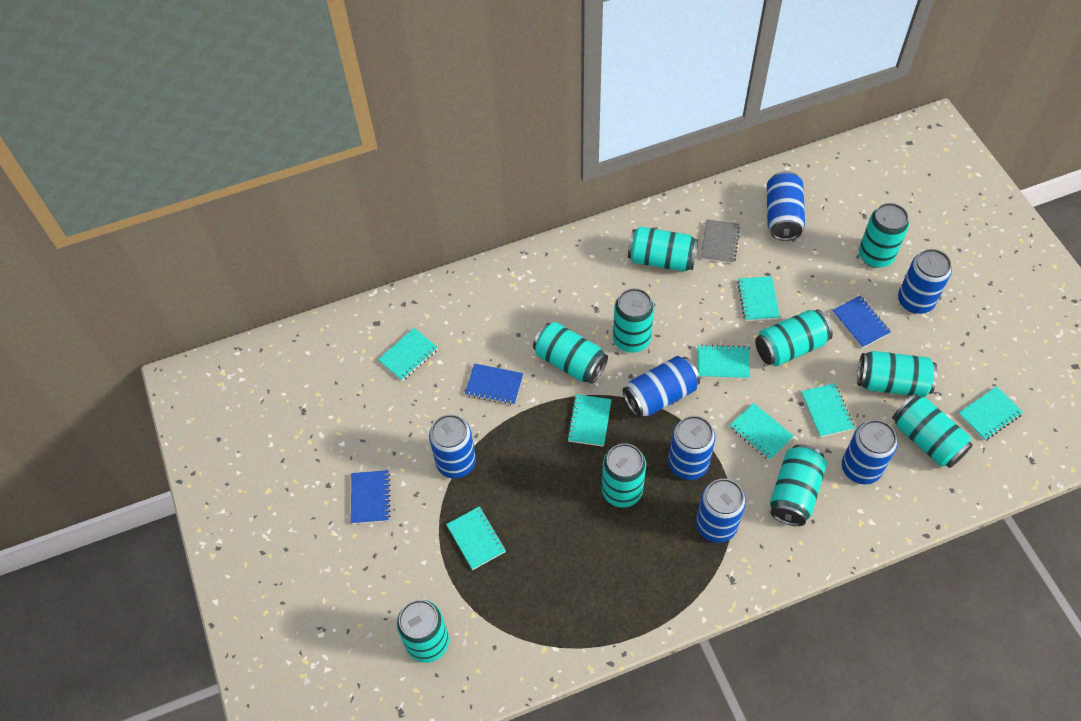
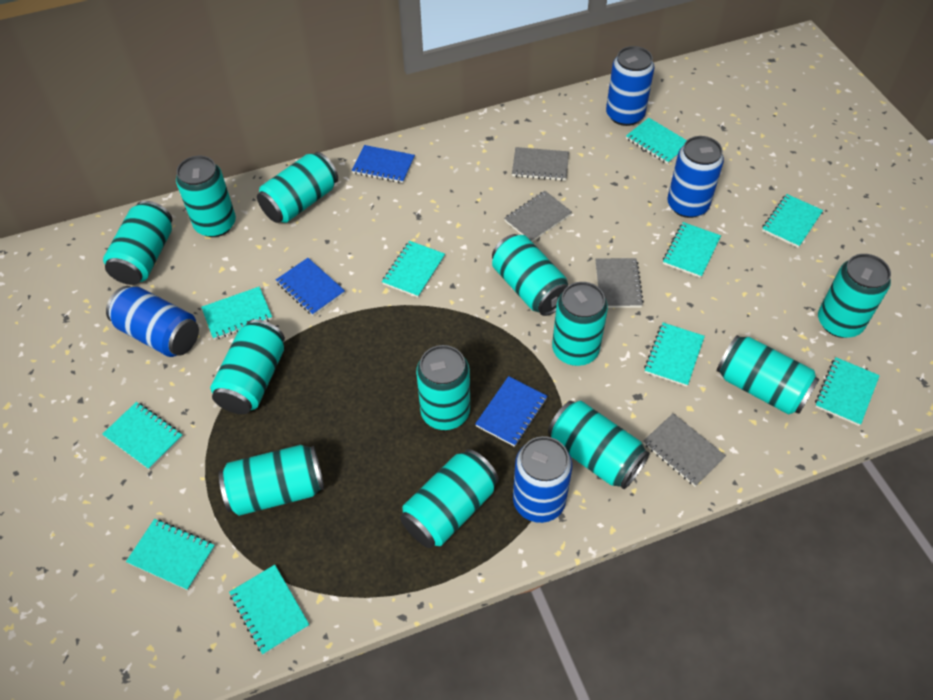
blue can: 7 -> 4
grey notebook: 1 -> 4
turquoise can: 10 -> 12
turquoise notebook: 8 -> 10

